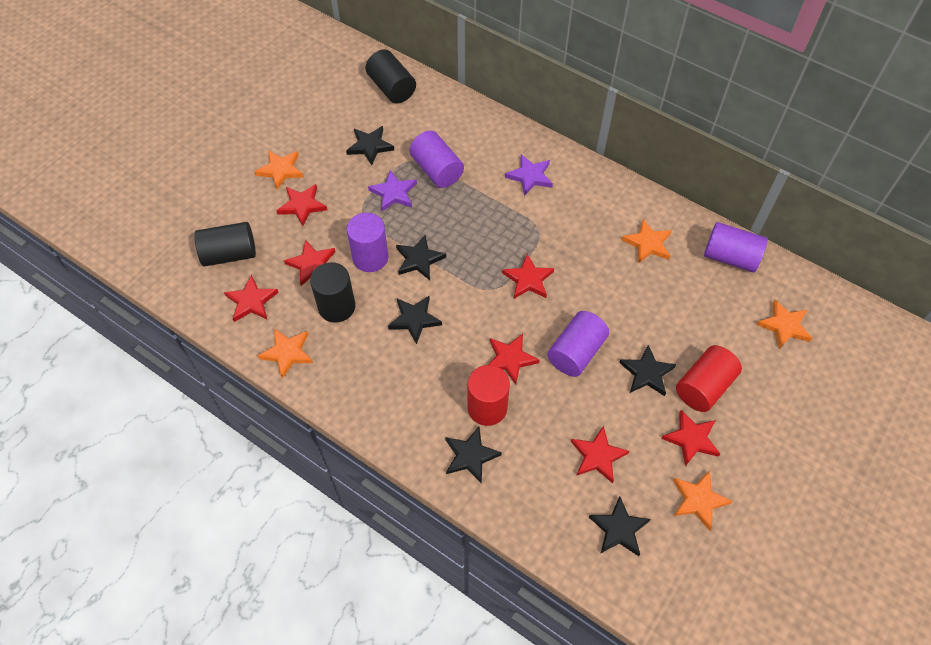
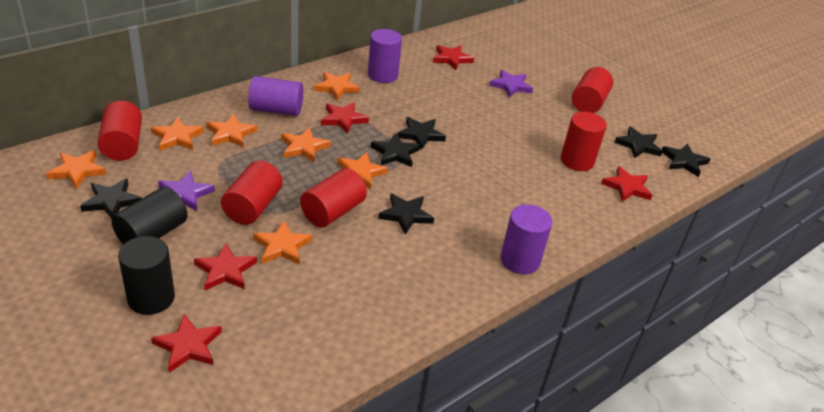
black cylinder: 3 -> 2
orange star: 5 -> 7
purple cylinder: 4 -> 3
red cylinder: 2 -> 5
red star: 7 -> 5

